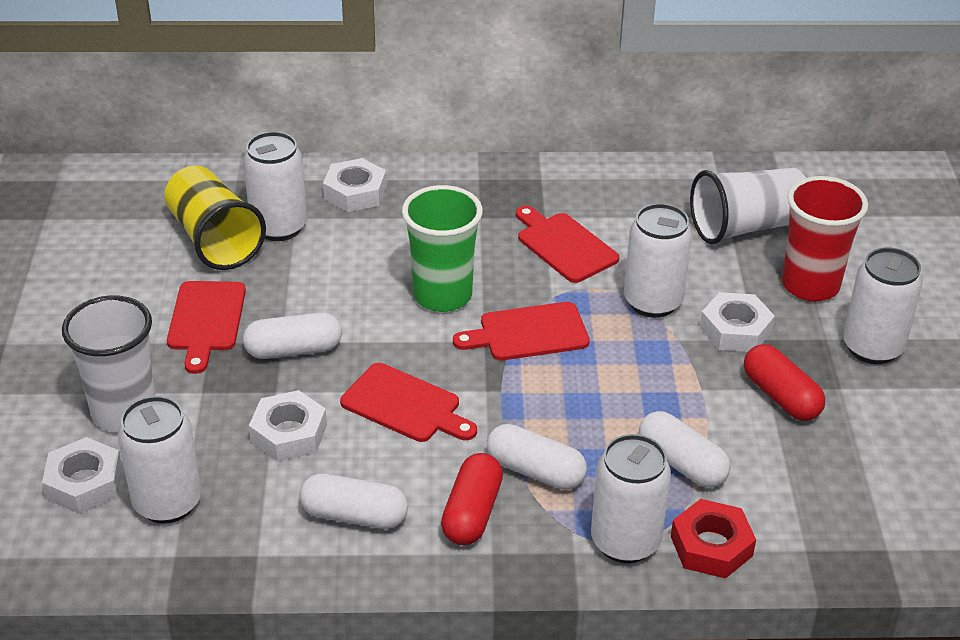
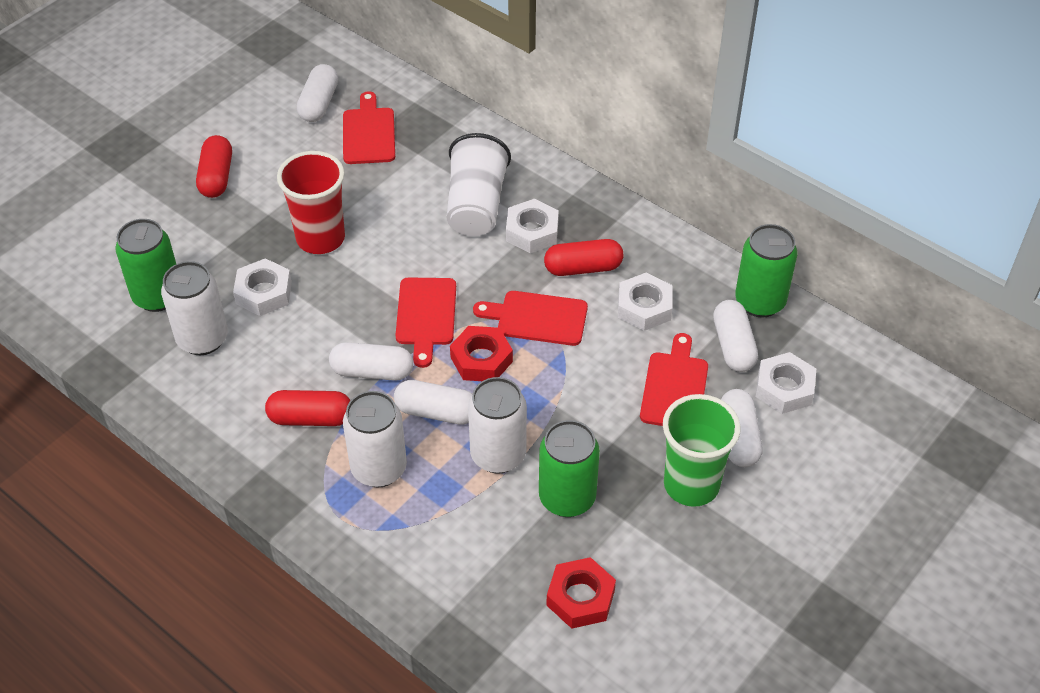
green can: 0 -> 3
red capsule: 2 -> 3
red nut: 1 -> 2
white can: 5 -> 3
white capsule: 4 -> 5
white cup: 2 -> 1
yellow cup: 1 -> 0

